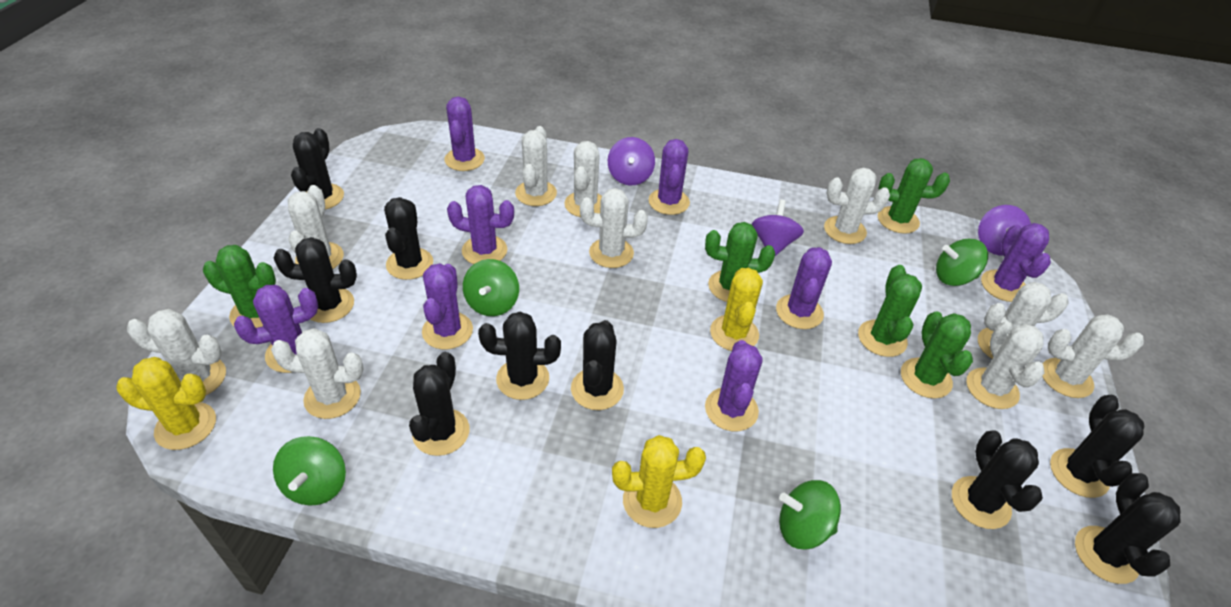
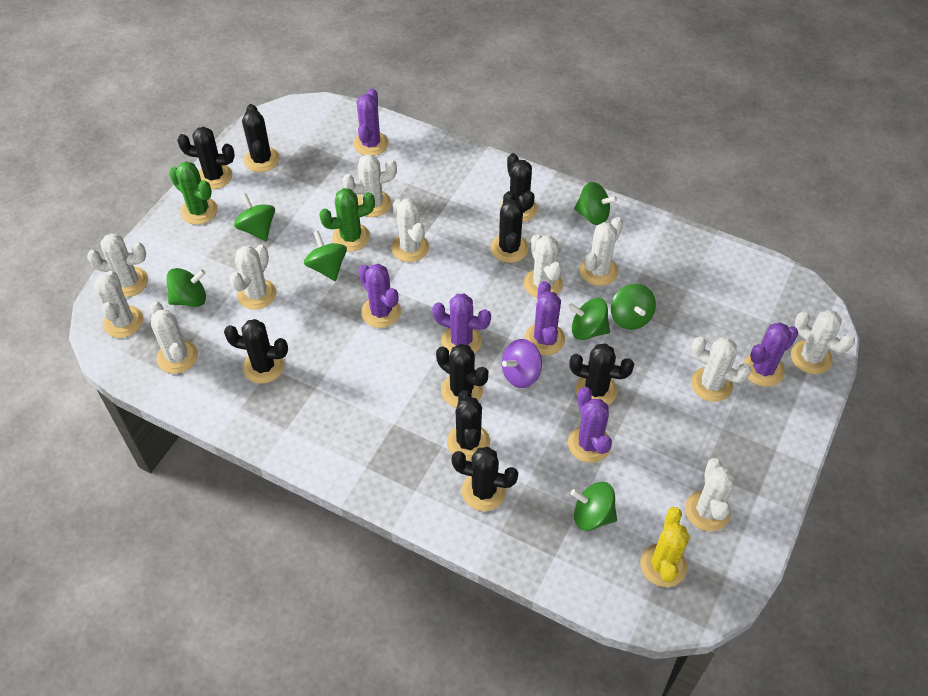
green cactus: 5 -> 2
green spinning top: 4 -> 7
purple cactus: 8 -> 6
purple spinning top: 3 -> 1
white cactus: 10 -> 11
yellow cactus: 3 -> 1

